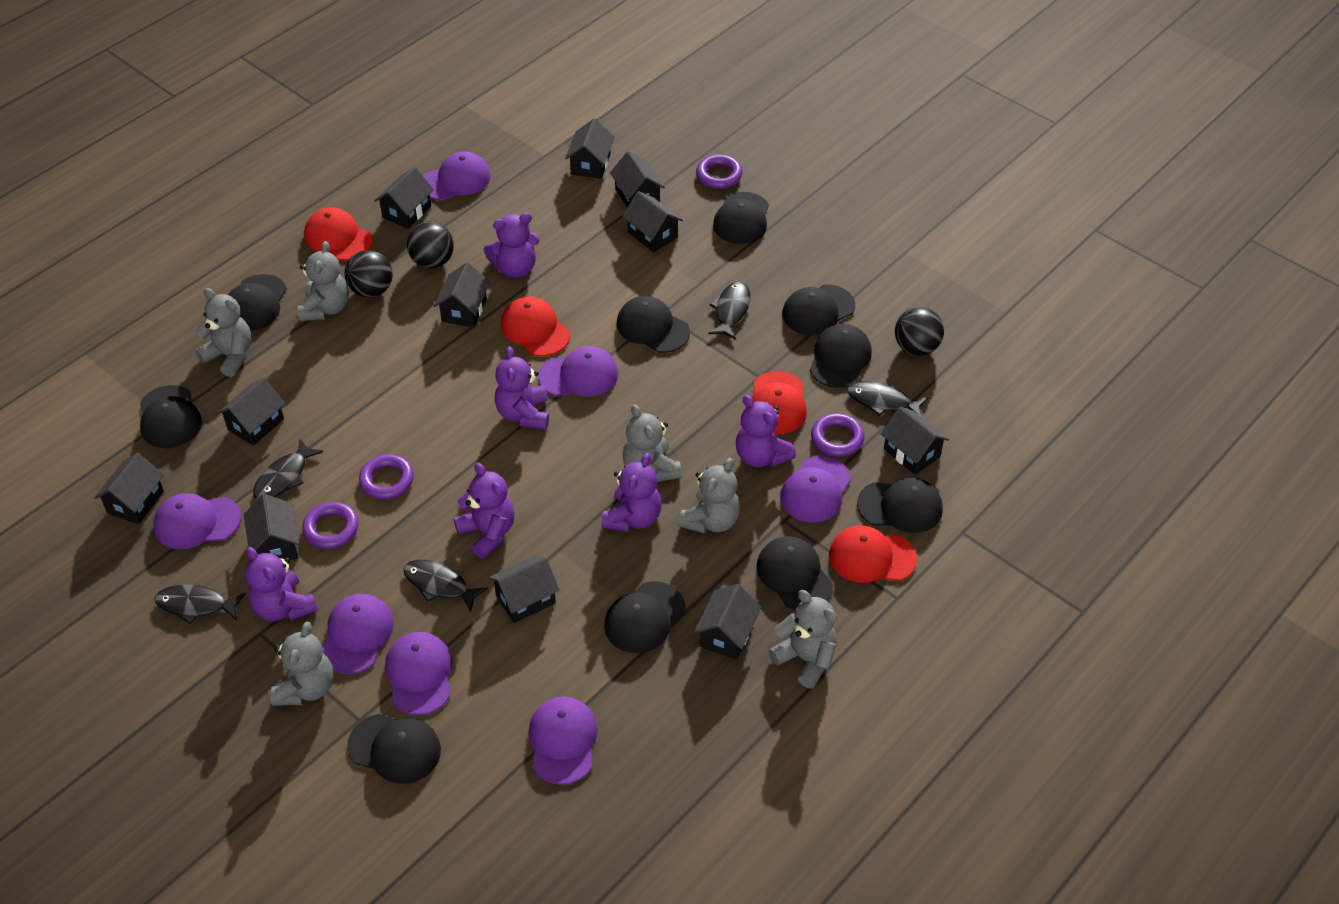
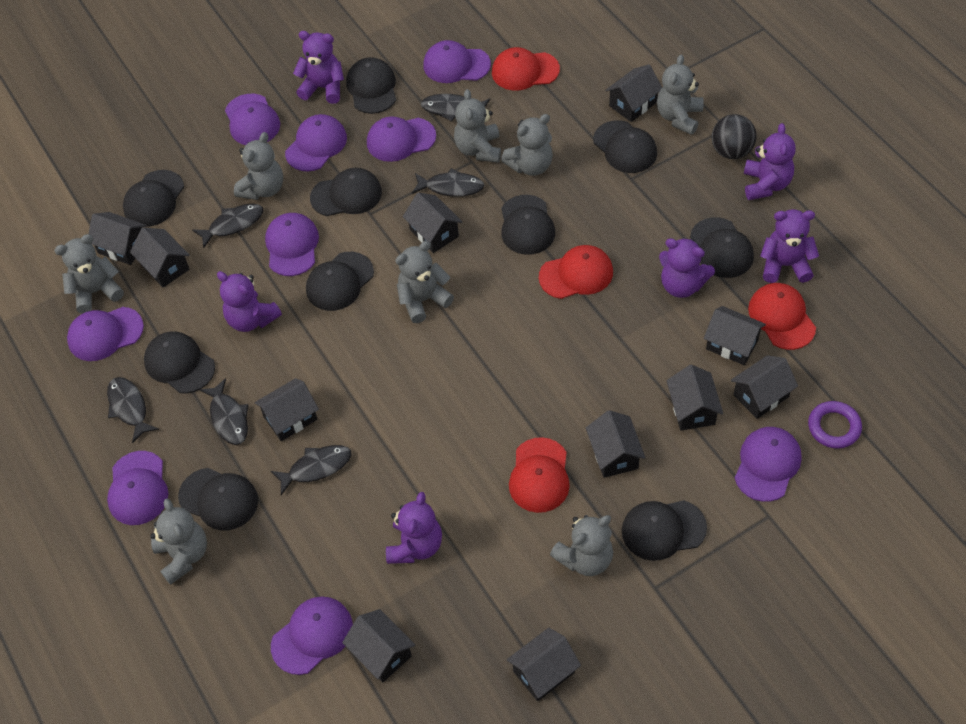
black ball: 3 -> 1
black fish: 5 -> 6
grey teddy bear: 6 -> 8
purple cap: 7 -> 9
purple ring: 4 -> 1

